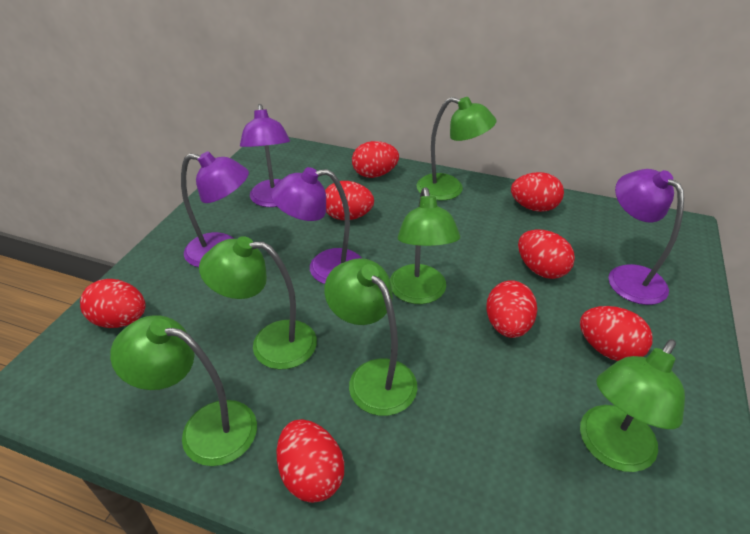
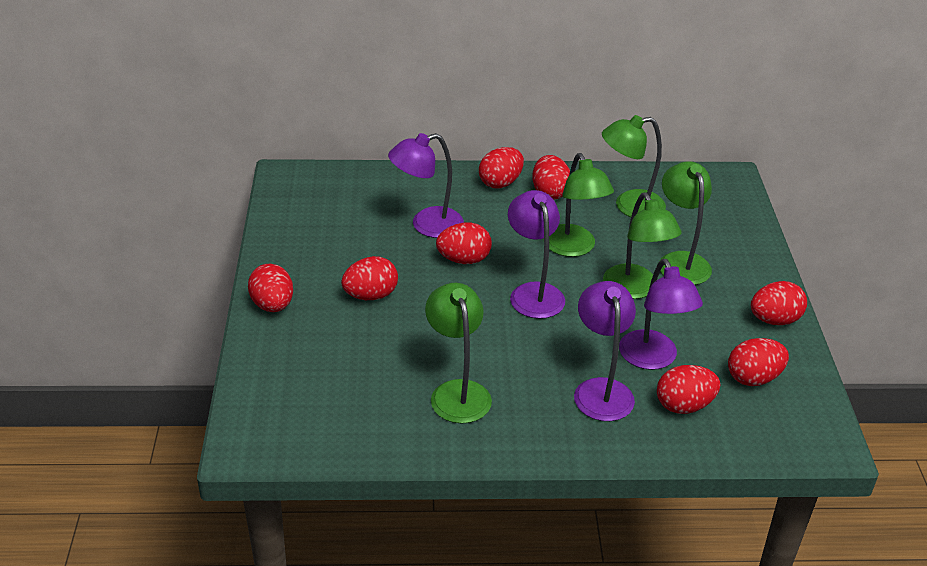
green lamp: 6 -> 5

